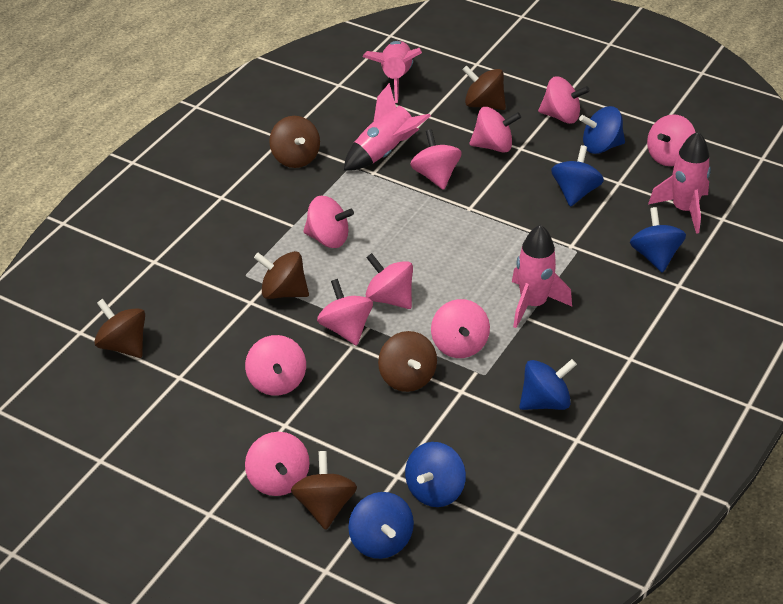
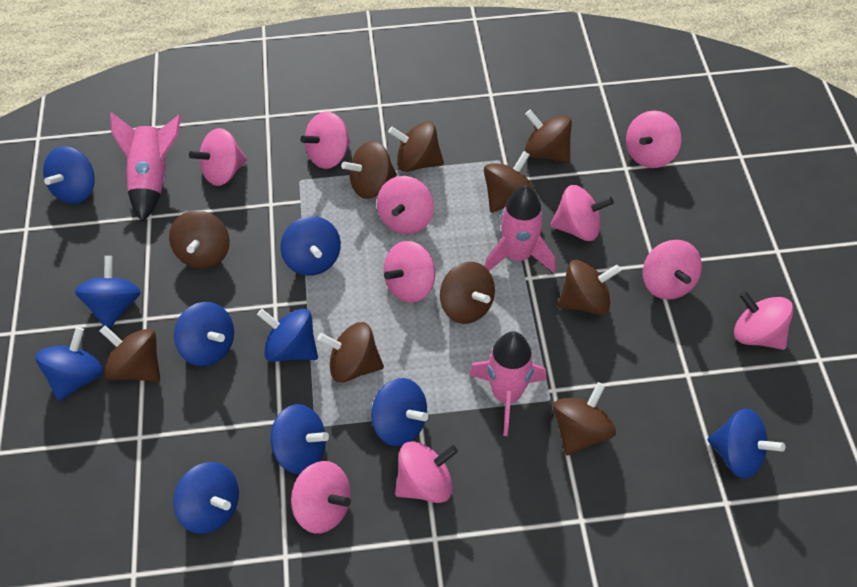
blue spinning top: 6 -> 10
brown spinning top: 6 -> 10
pink rocket: 4 -> 3

